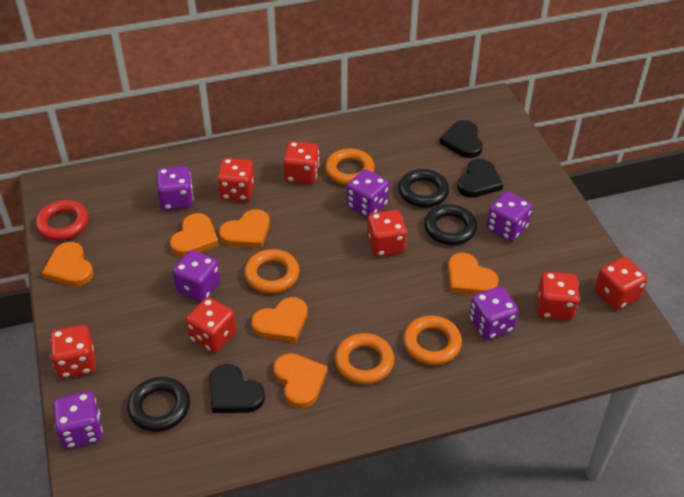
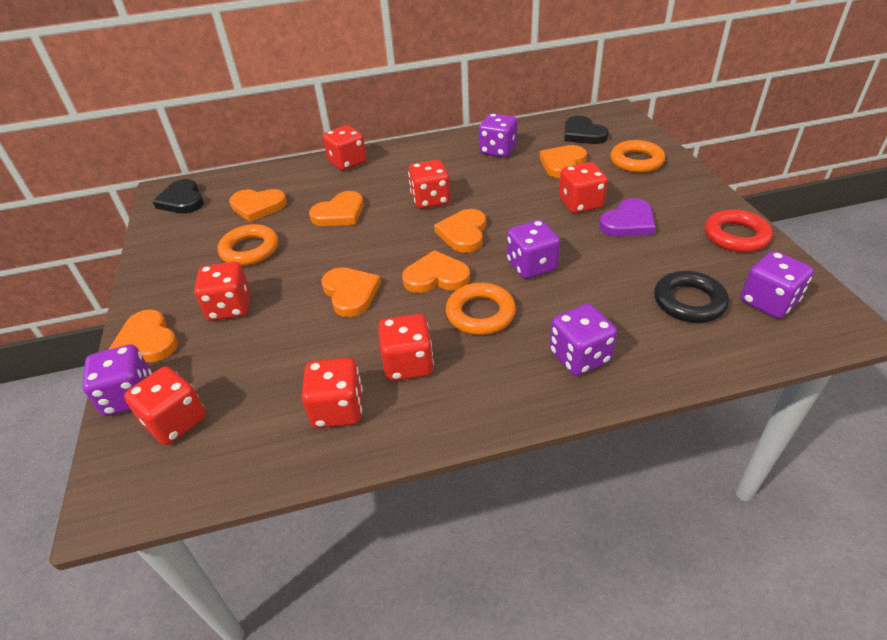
black heart: 3 -> 2
black ring: 3 -> 1
orange heart: 6 -> 7
orange ring: 4 -> 3
purple dice: 6 -> 5
purple heart: 0 -> 1

